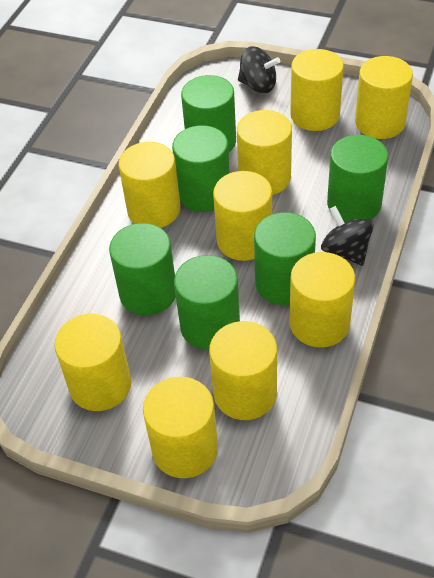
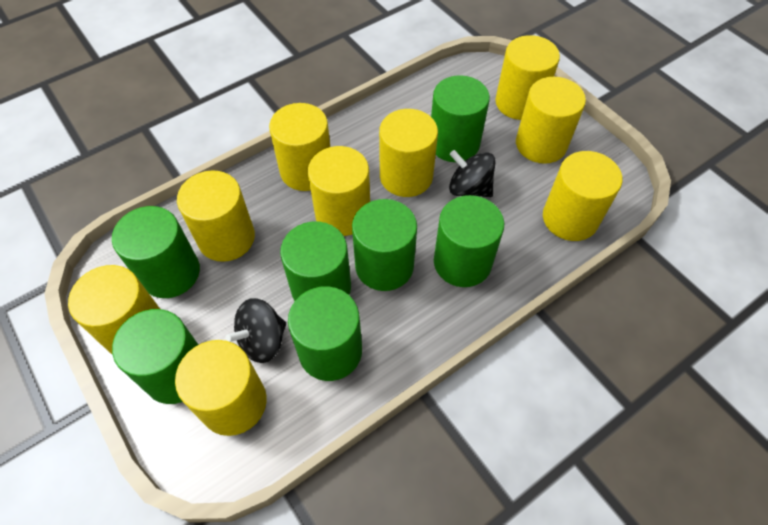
green cylinder: 6 -> 7

